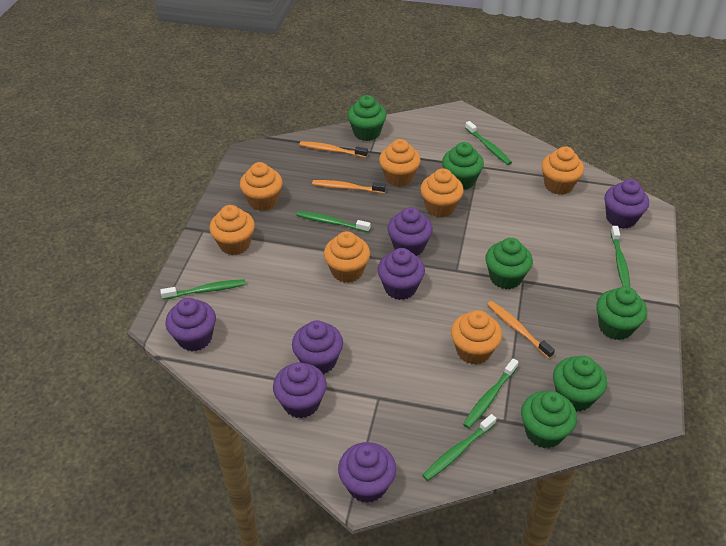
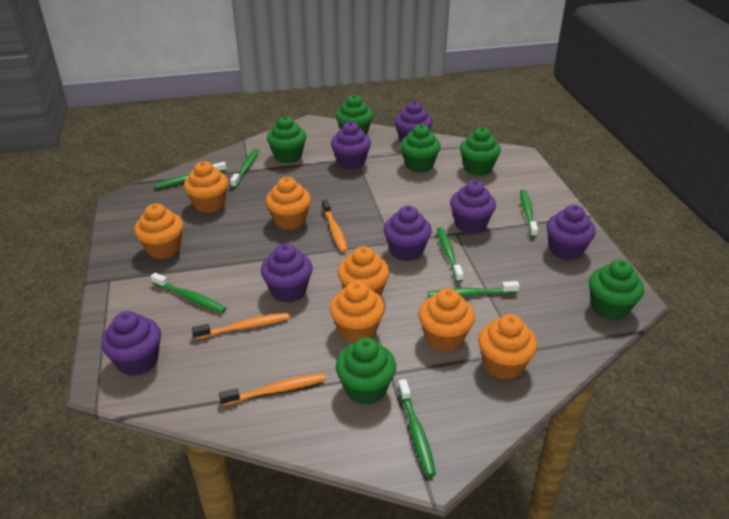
green toothbrush: 6 -> 7

